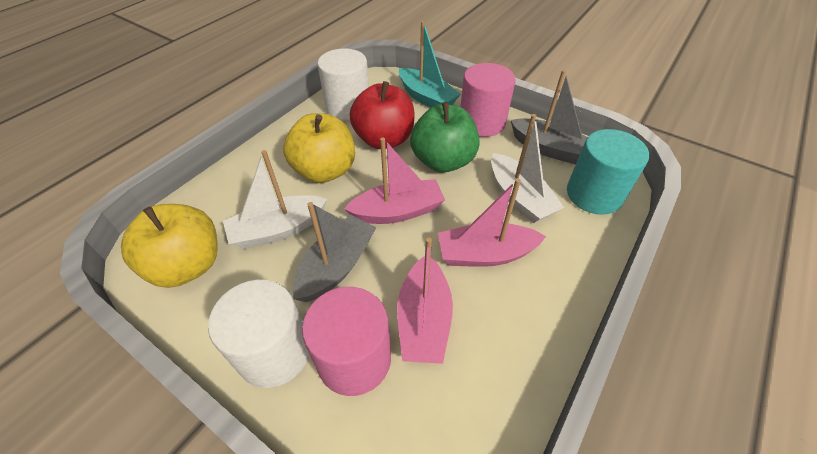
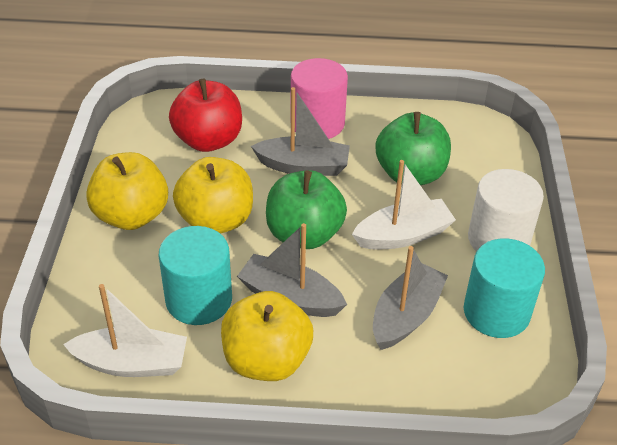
green apple: 1 -> 2
grey boat: 2 -> 3
pink boat: 3 -> 0
pink cylinder: 2 -> 1
turquoise boat: 1 -> 0
turquoise cylinder: 1 -> 2
white cylinder: 2 -> 1
yellow apple: 2 -> 3

